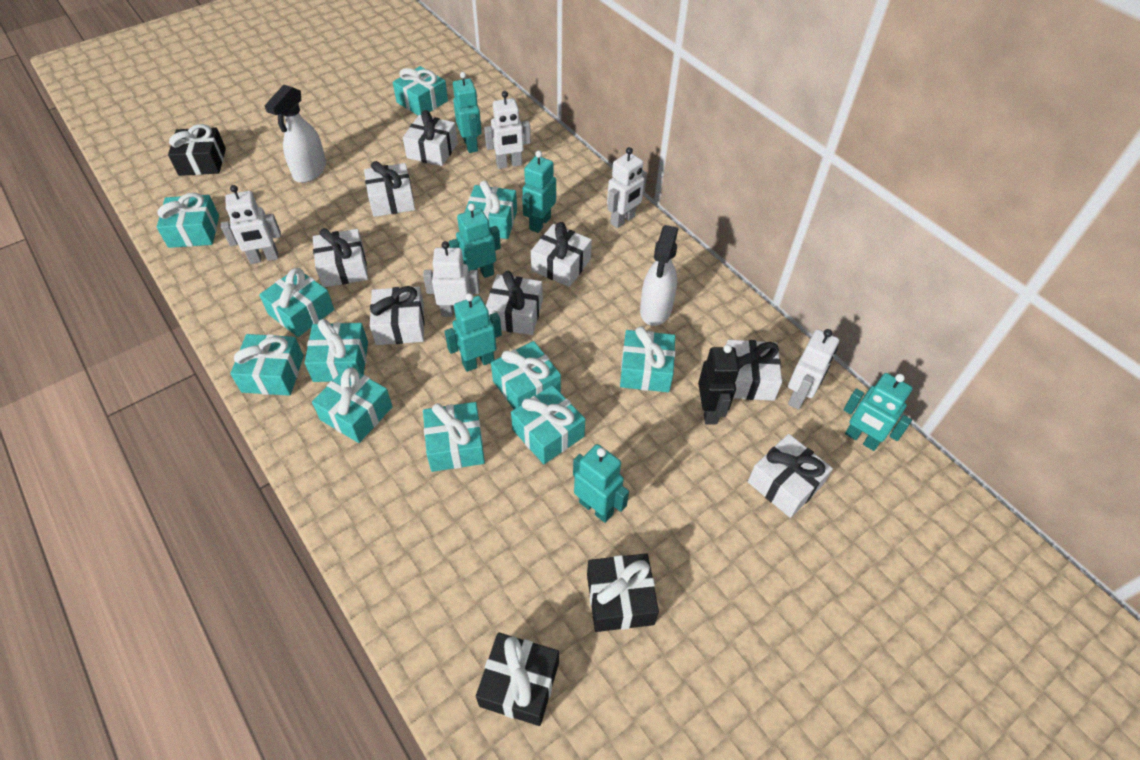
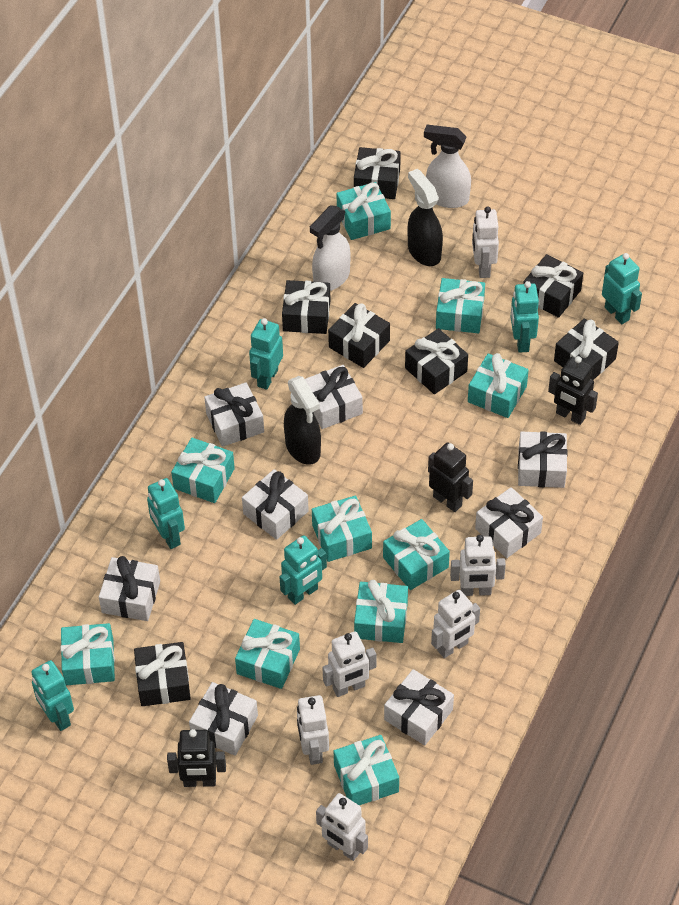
black gift: 3 -> 7
black robot: 1 -> 3
black spray bottle: 0 -> 2
turquoise gift: 11 -> 10
white robot: 5 -> 6

